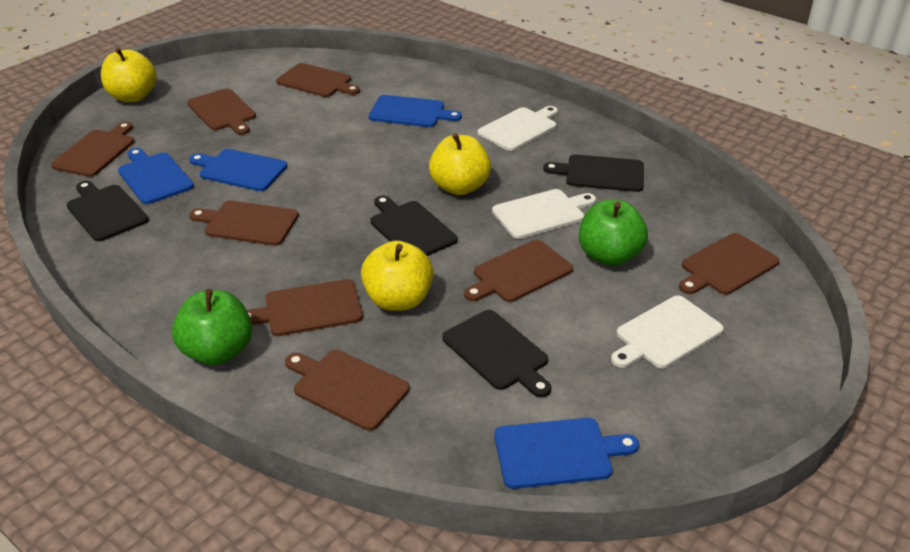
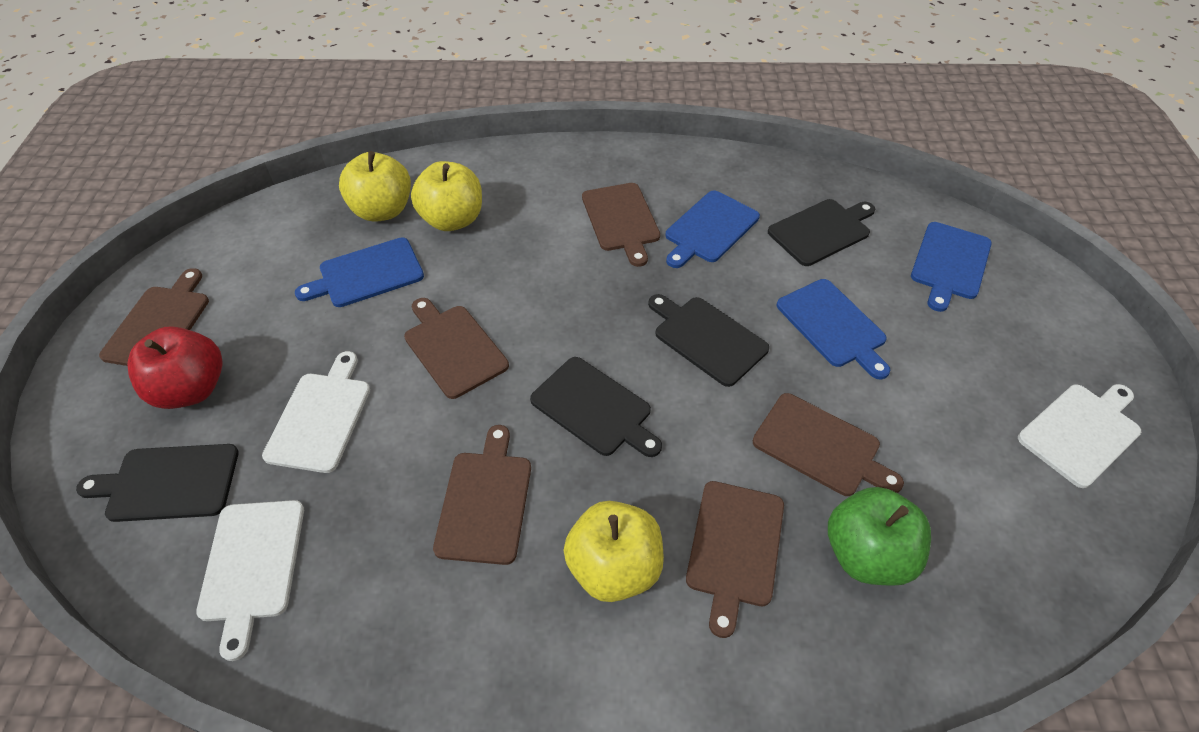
brown cutting board: 8 -> 6
green apple: 2 -> 1
red apple: 0 -> 1

